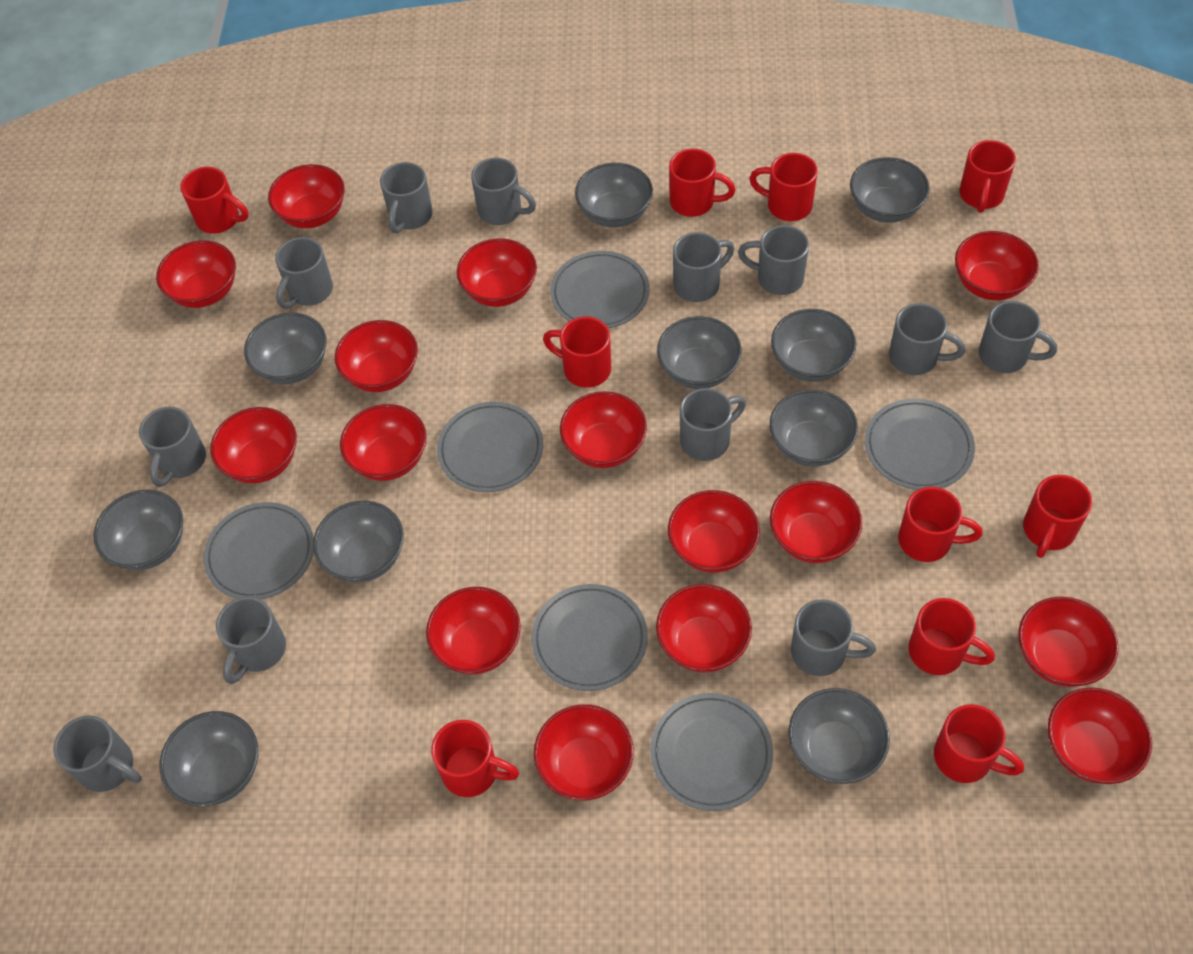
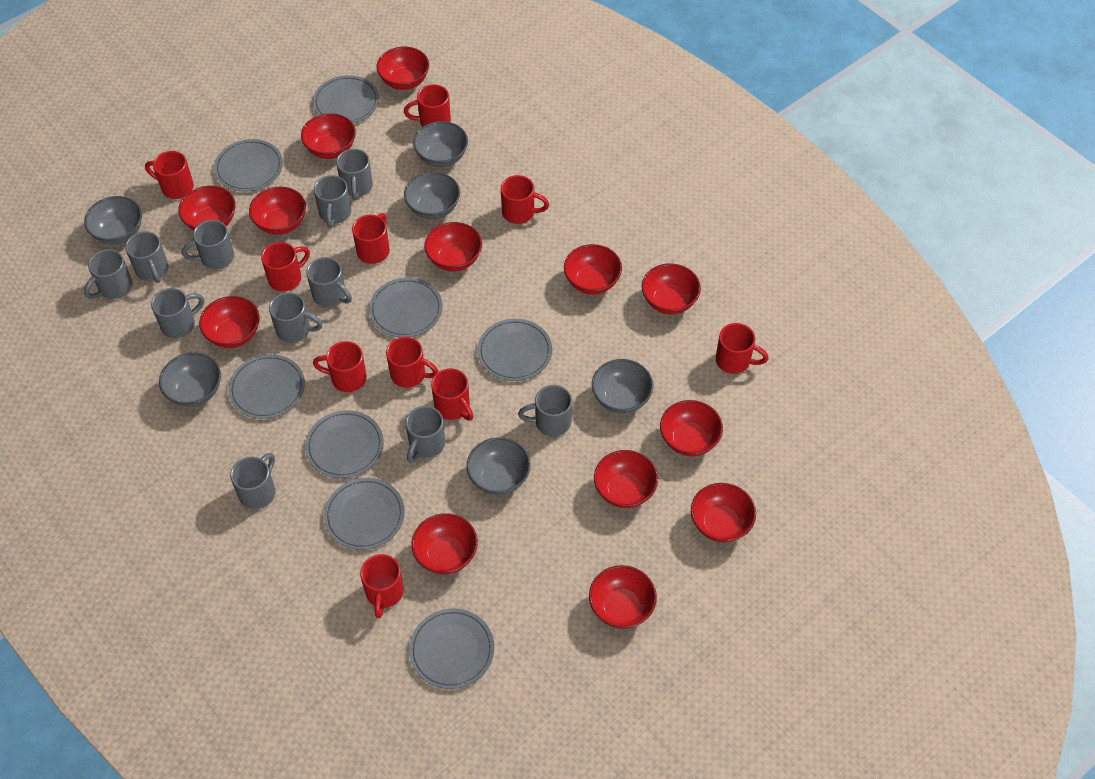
grey bowl: 10 -> 6
grey mug: 12 -> 11
grey plate: 6 -> 8
red bowl: 15 -> 13

